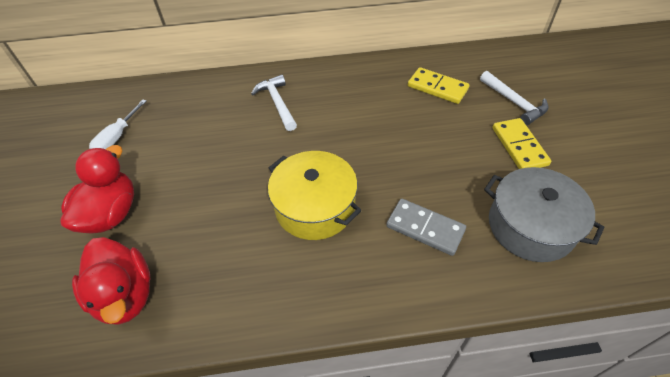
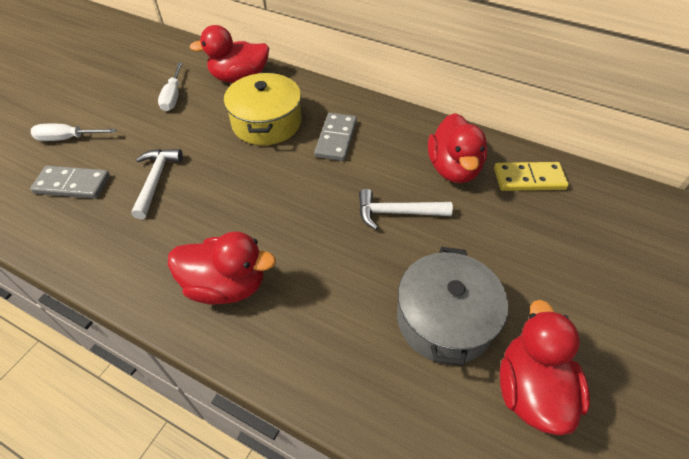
grey domino: 1 -> 2
red duck: 2 -> 4
white screwdriver: 1 -> 2
yellow domino: 2 -> 1

